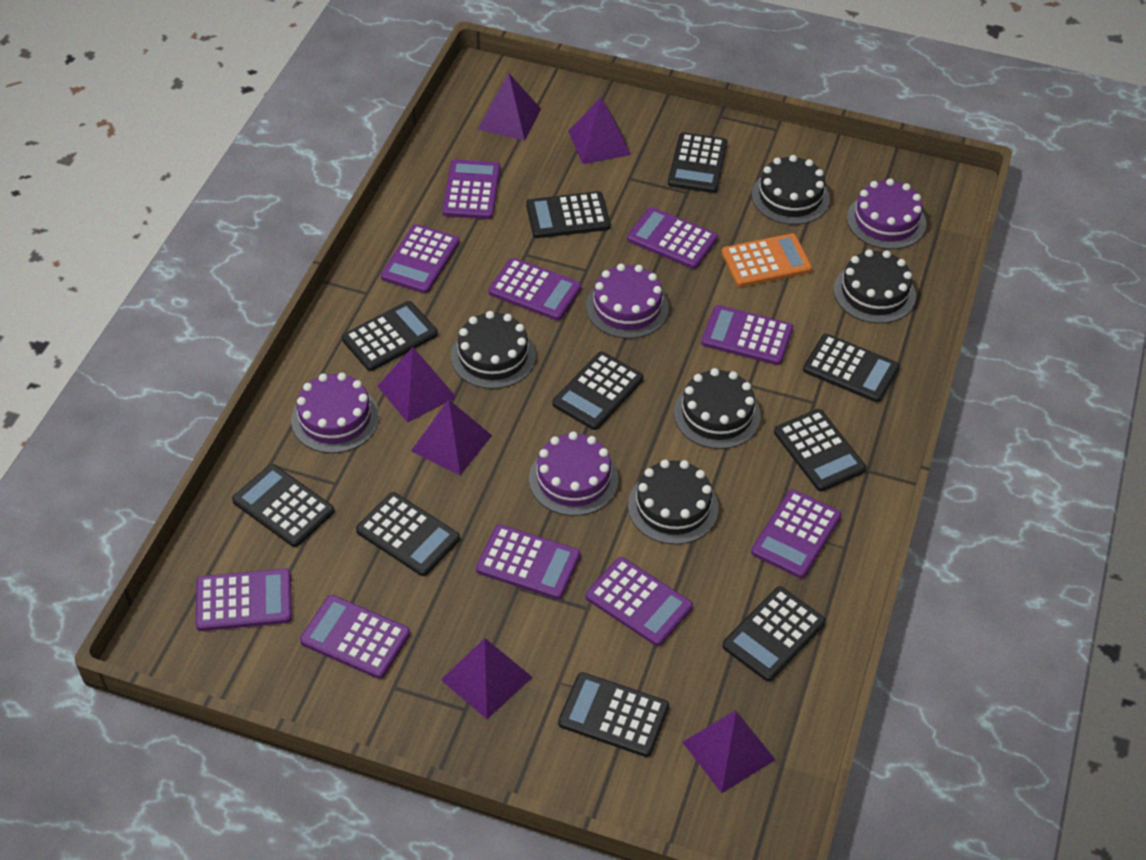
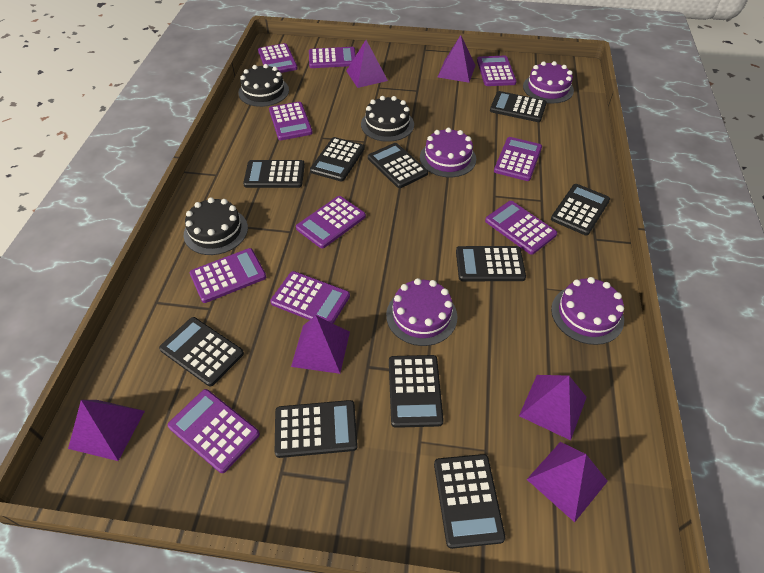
black cake: 5 -> 3
orange calculator: 1 -> 0

